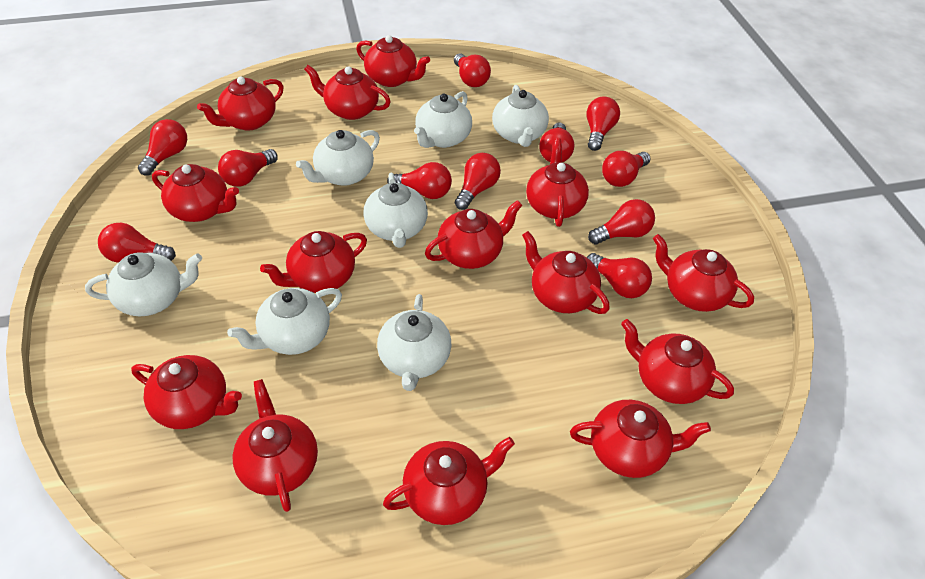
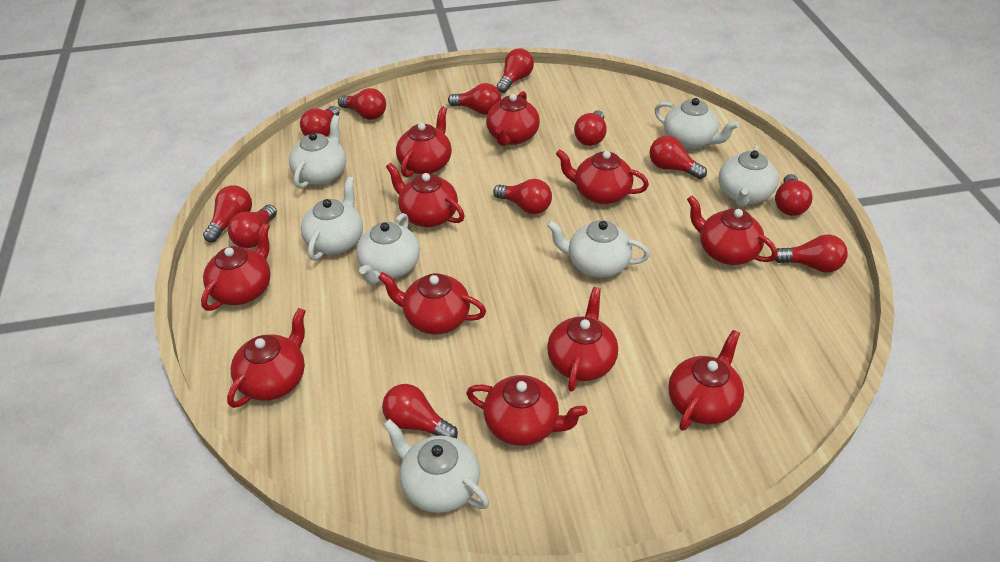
red light bulb: 11 -> 12
red teapot: 14 -> 11

